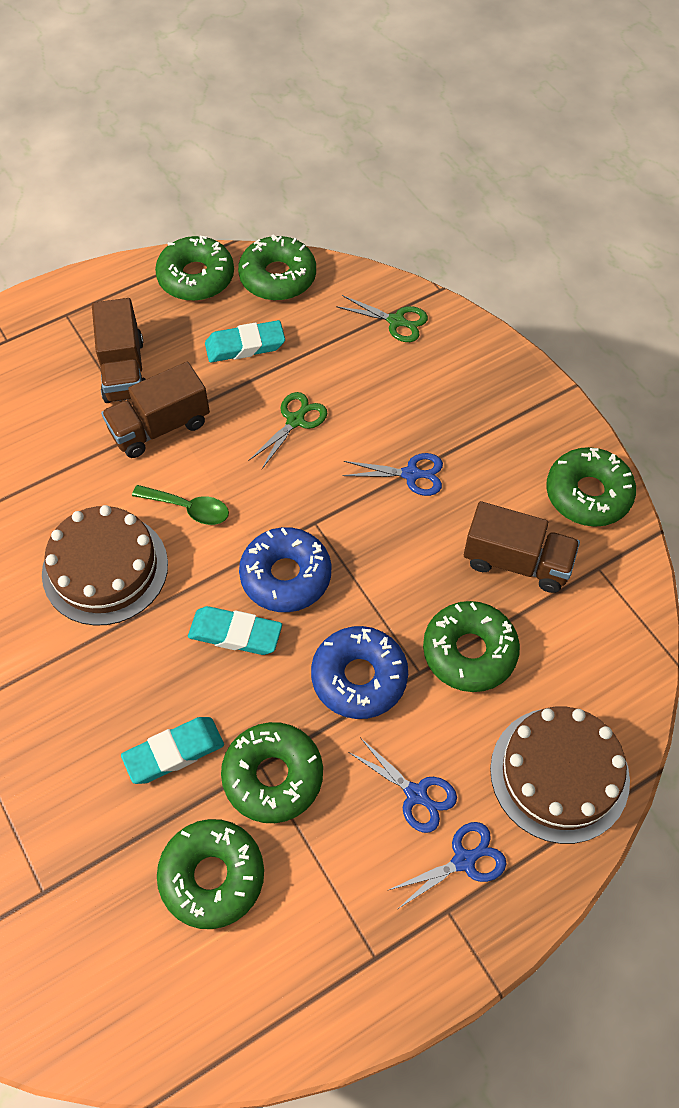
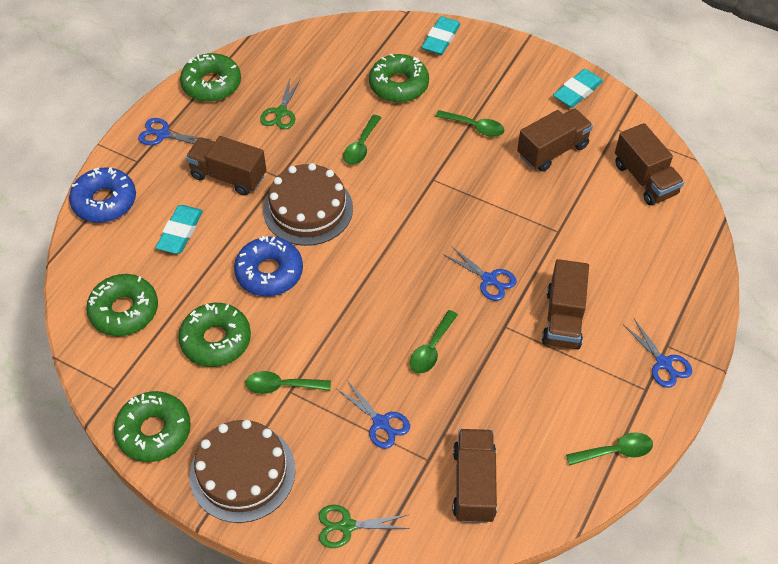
blue scissors: 3 -> 4
brown truck: 3 -> 5
green donut: 6 -> 5
green spoon: 1 -> 5

